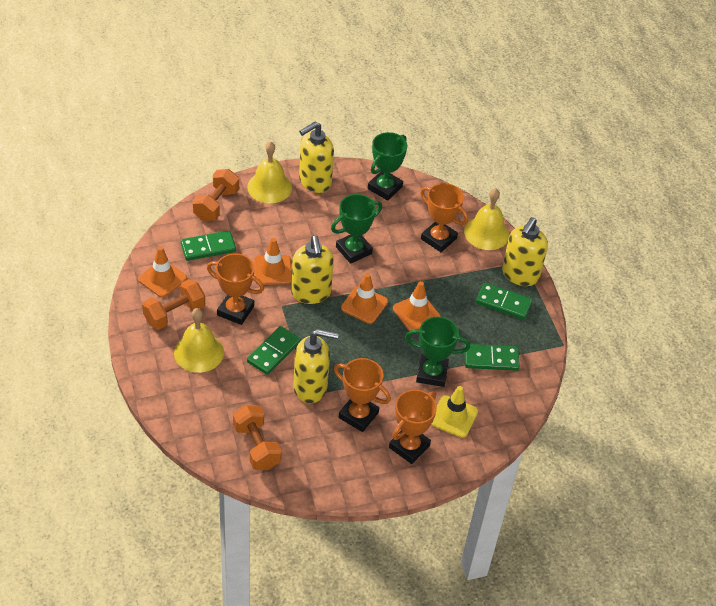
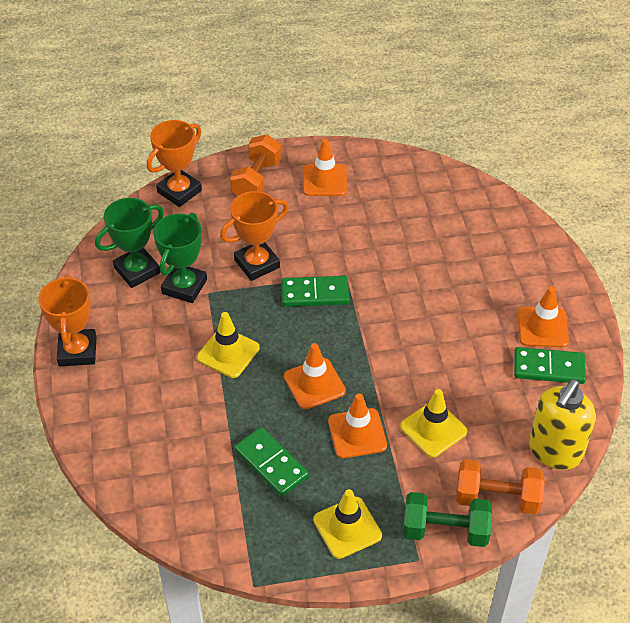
green domino: 4 -> 3
green dumbbell: 0 -> 1
green trophy: 3 -> 2
orange dumbbell: 3 -> 2
orange trophy: 4 -> 3
yellow bell: 3 -> 0
yellow soap dispenser: 4 -> 1
yellow traffic cone: 1 -> 3

